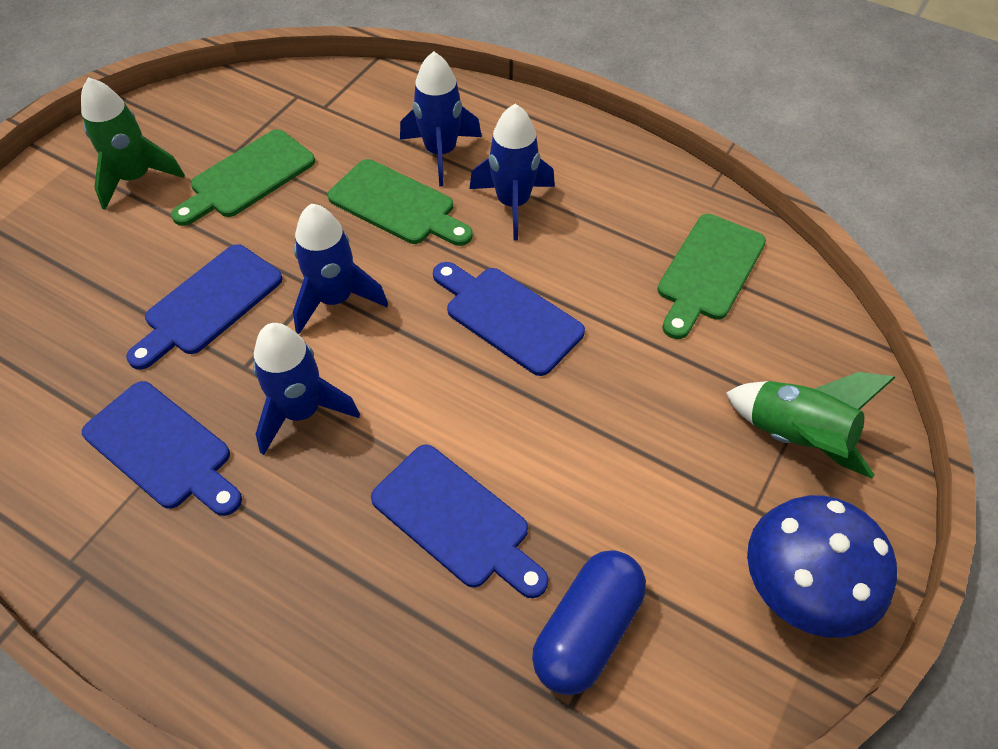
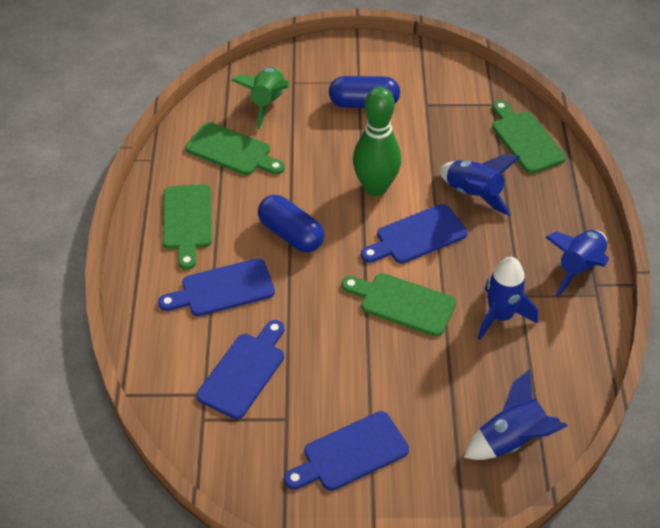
blue capsule: 1 -> 2
blue mushroom: 1 -> 0
green bowling pin: 0 -> 1
green cutting board: 3 -> 4
green rocket: 2 -> 1

